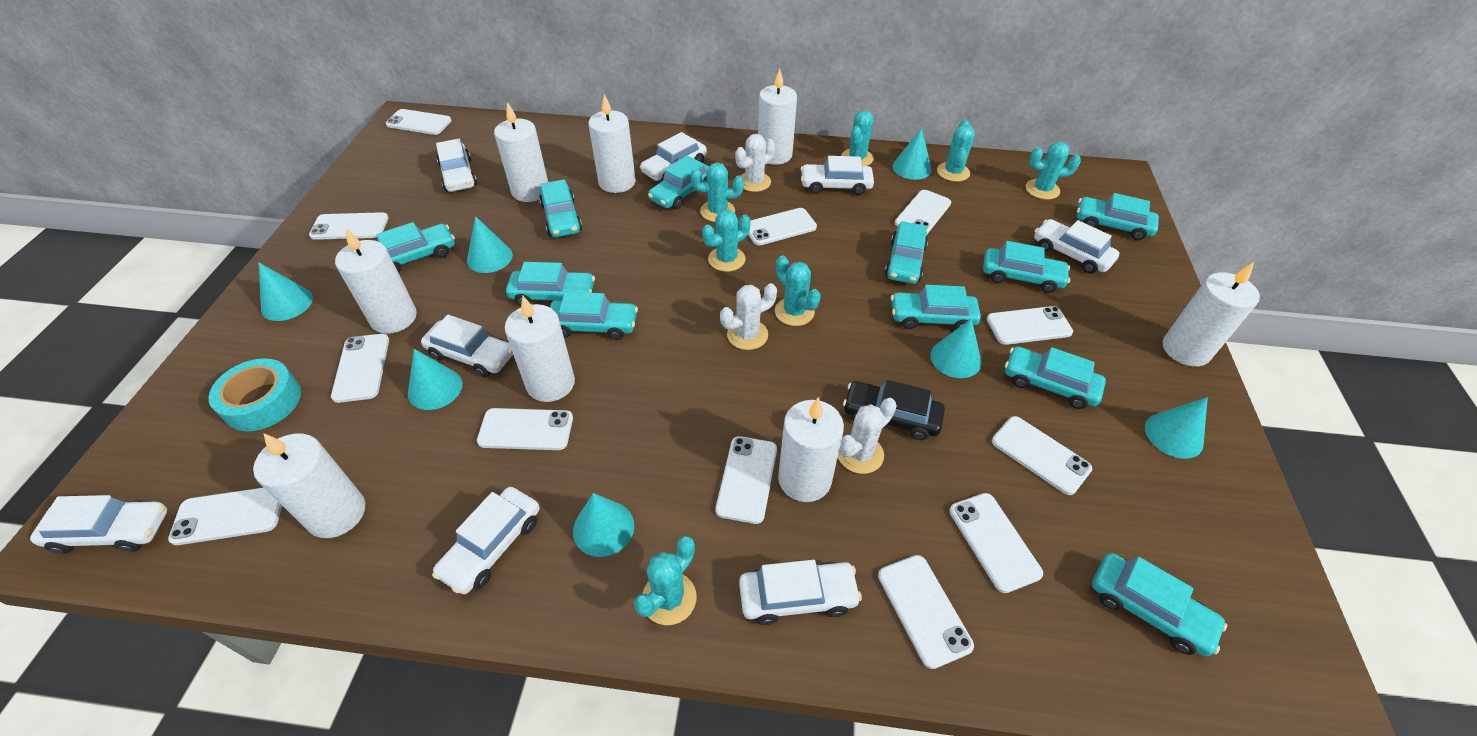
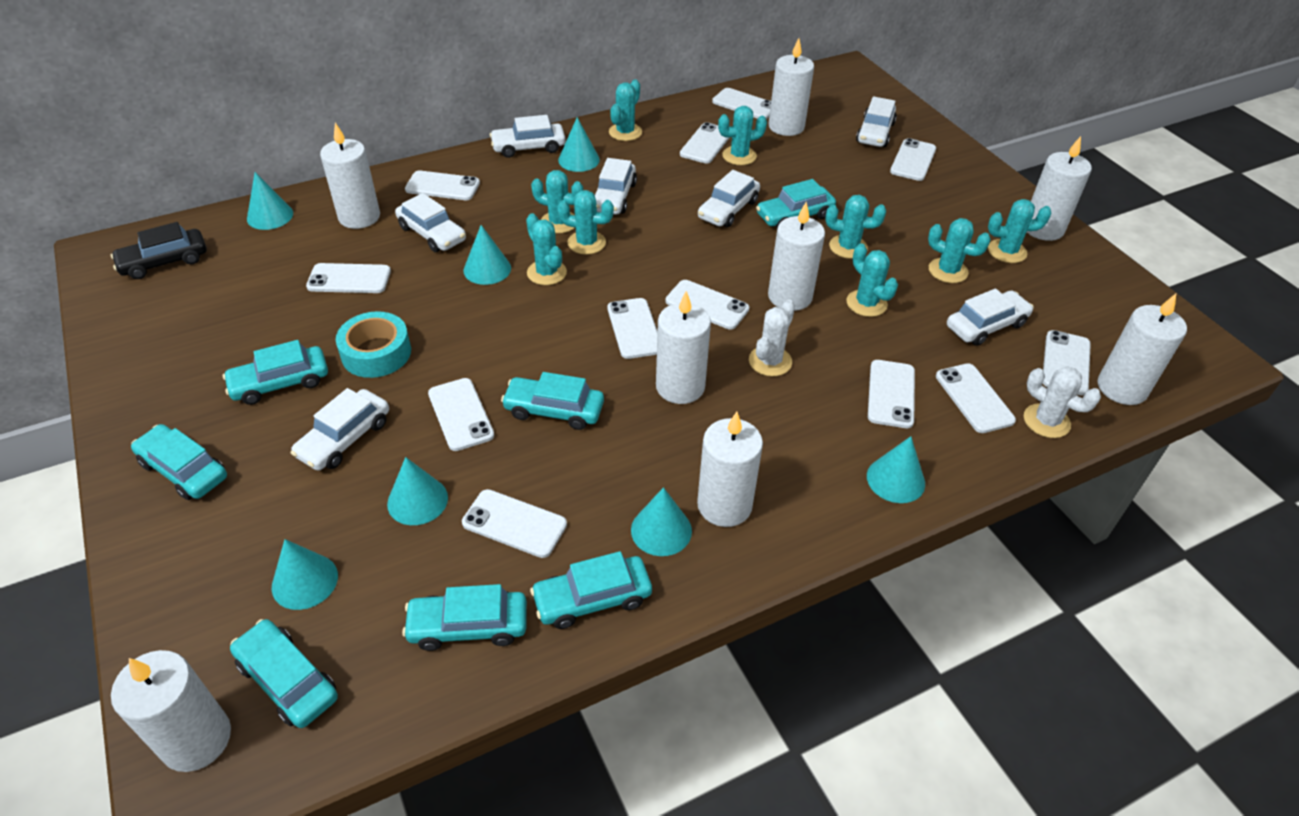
turquoise cactus: 7 -> 9
turquoise car: 11 -> 7
white cactus: 3 -> 2
white car: 8 -> 7

